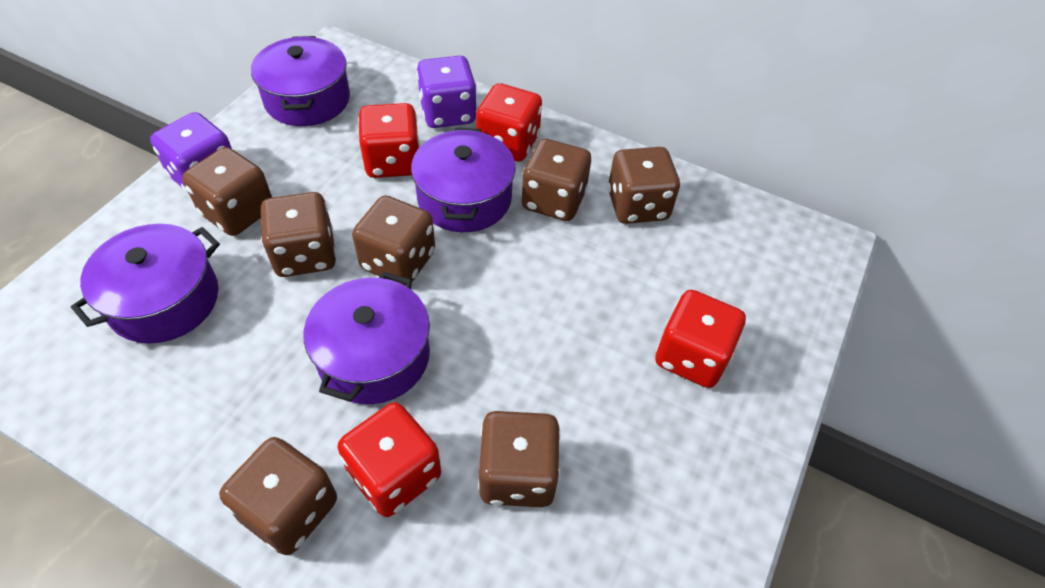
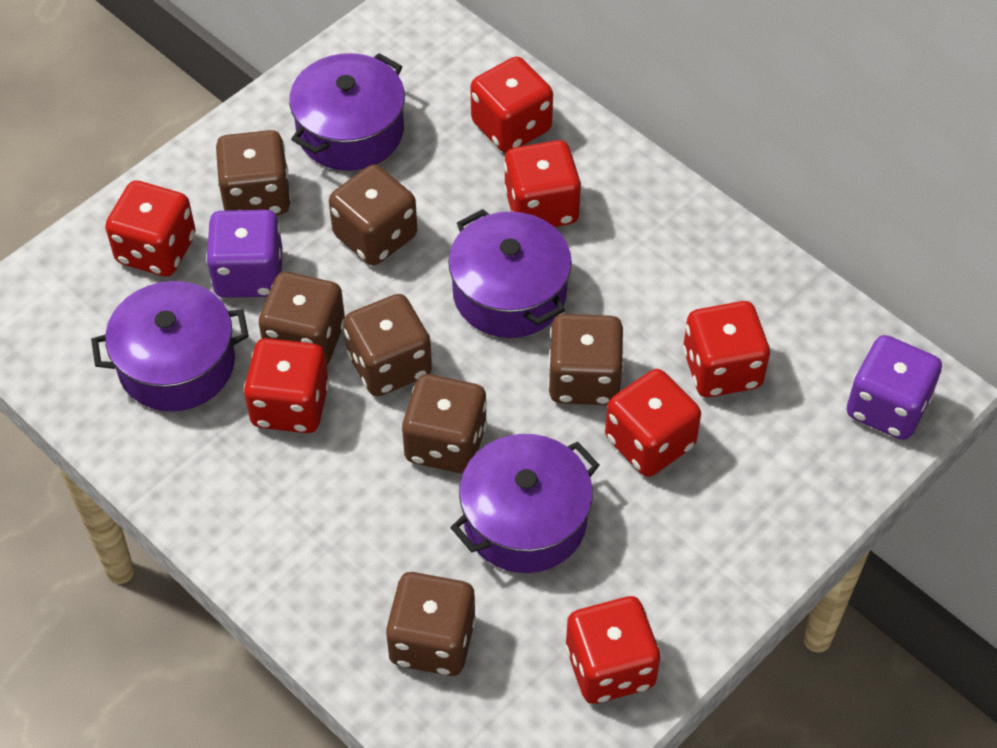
red dice: 4 -> 7

